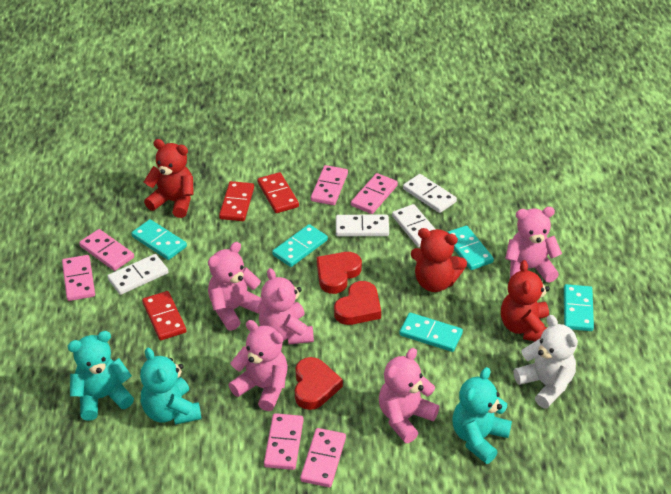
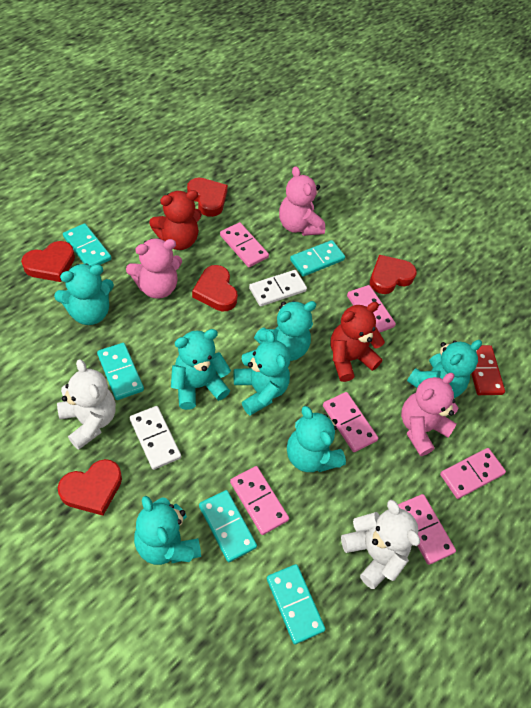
pink teddy bear: 5 -> 3
red domino: 3 -> 1
red heart: 3 -> 5
red teddy bear: 3 -> 2
turquoise teddy bear: 3 -> 7
white domino: 4 -> 2
white teddy bear: 1 -> 2

